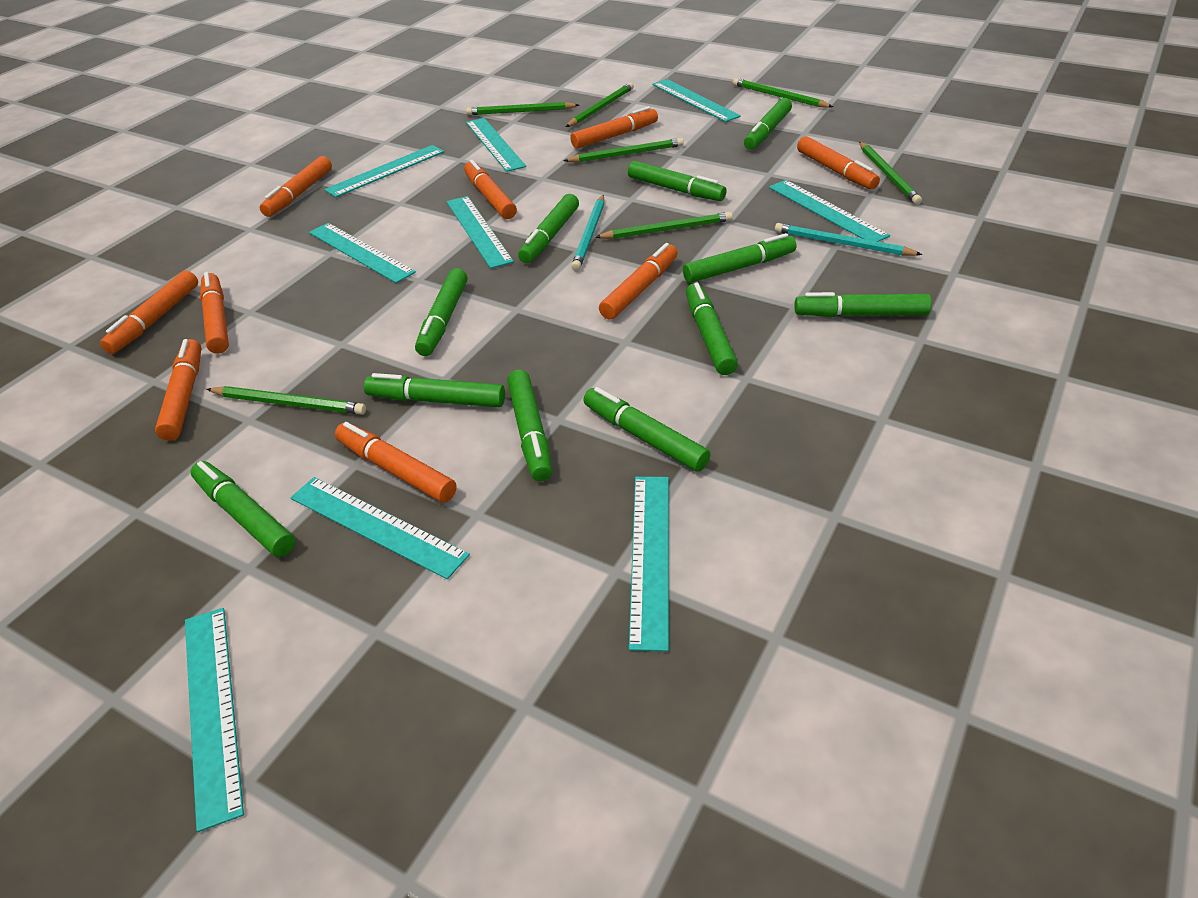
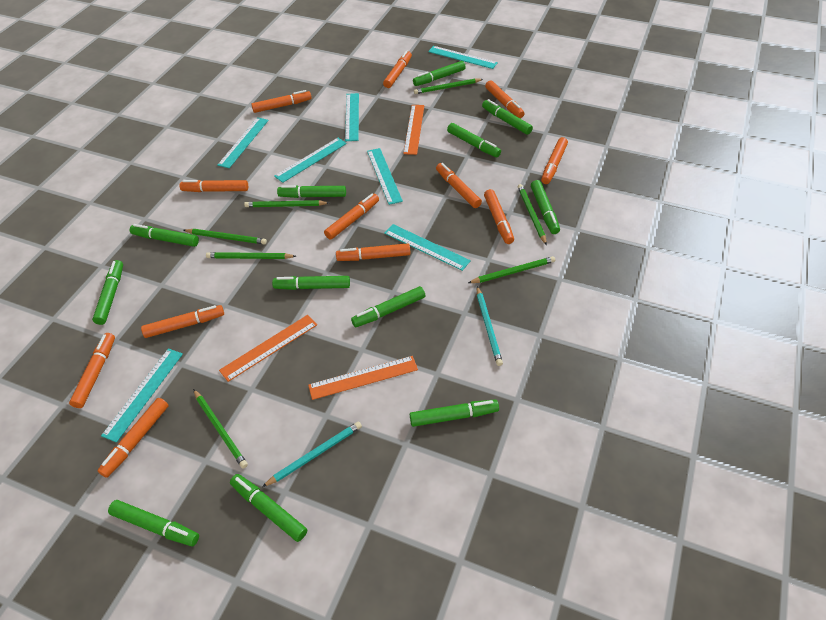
green marker: 11 -> 12
orange marker: 9 -> 12
orange ruler: 0 -> 3
turquoise ruler: 9 -> 7

